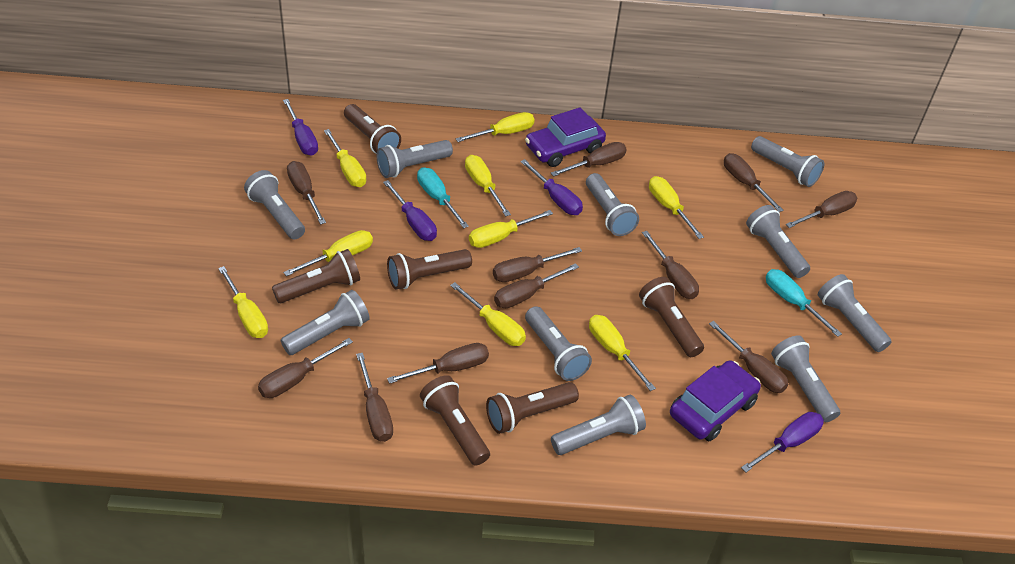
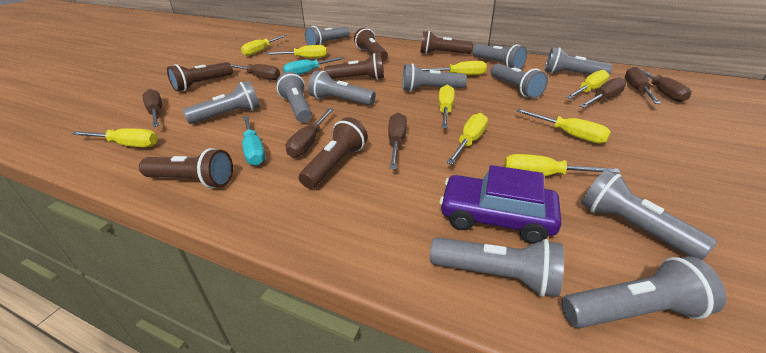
brown screwdriver: 11 -> 7
grey flashlight: 10 -> 11
purple car: 2 -> 1
purple screwdriver: 4 -> 0

